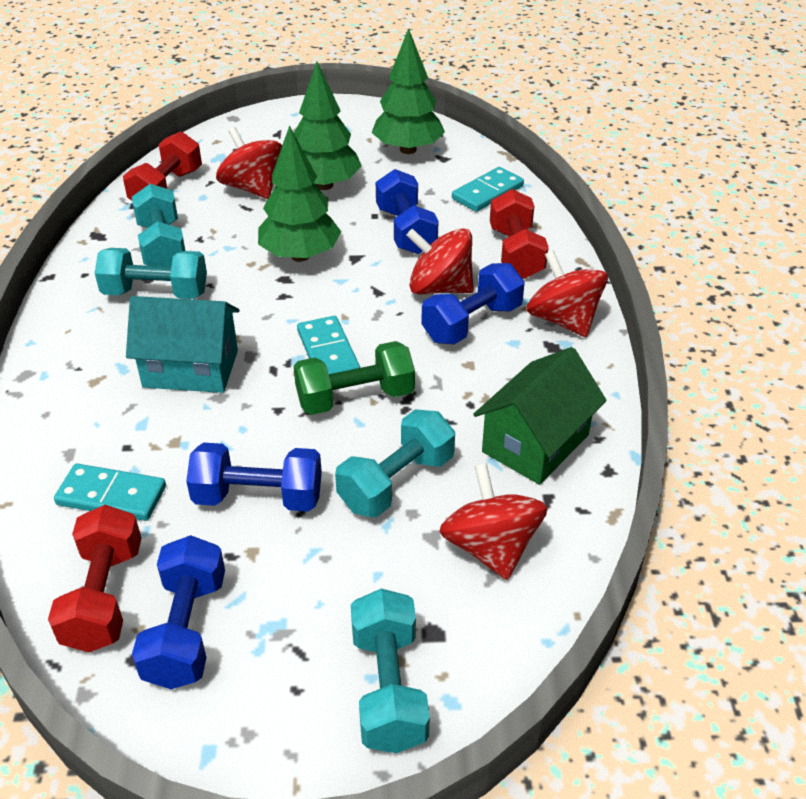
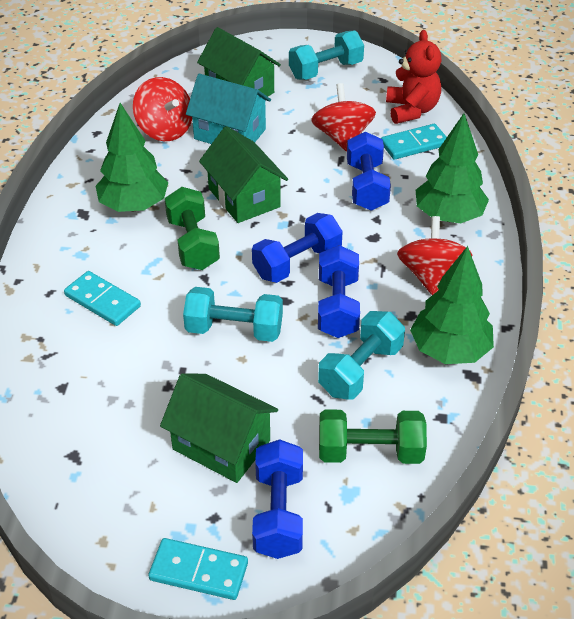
green dumbbell: 1 -> 2
green house: 1 -> 3
red dumbbell: 3 -> 0
red spinning top: 4 -> 3
red teddy bear: 0 -> 1
turquoise dumbbell: 4 -> 3

